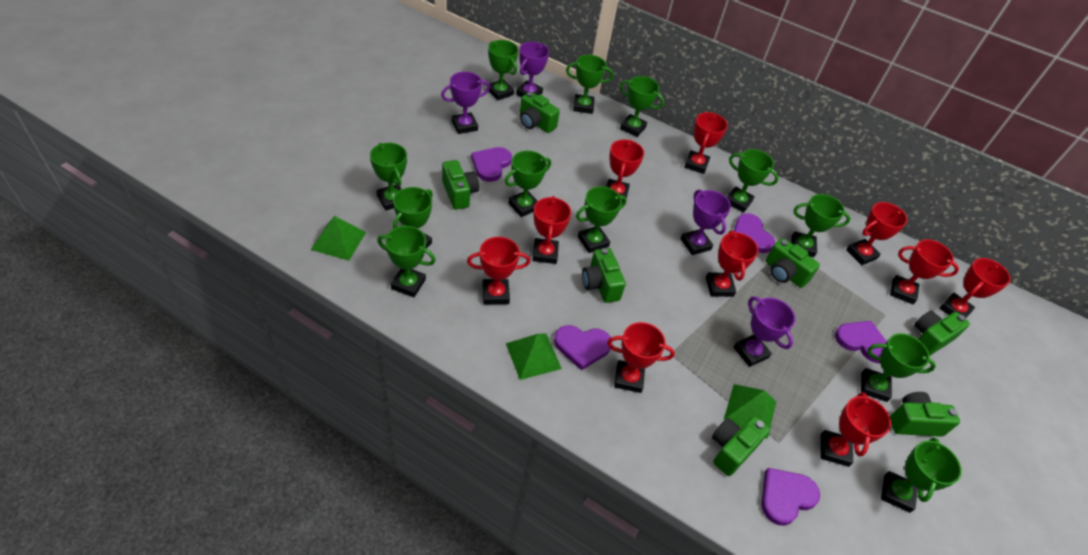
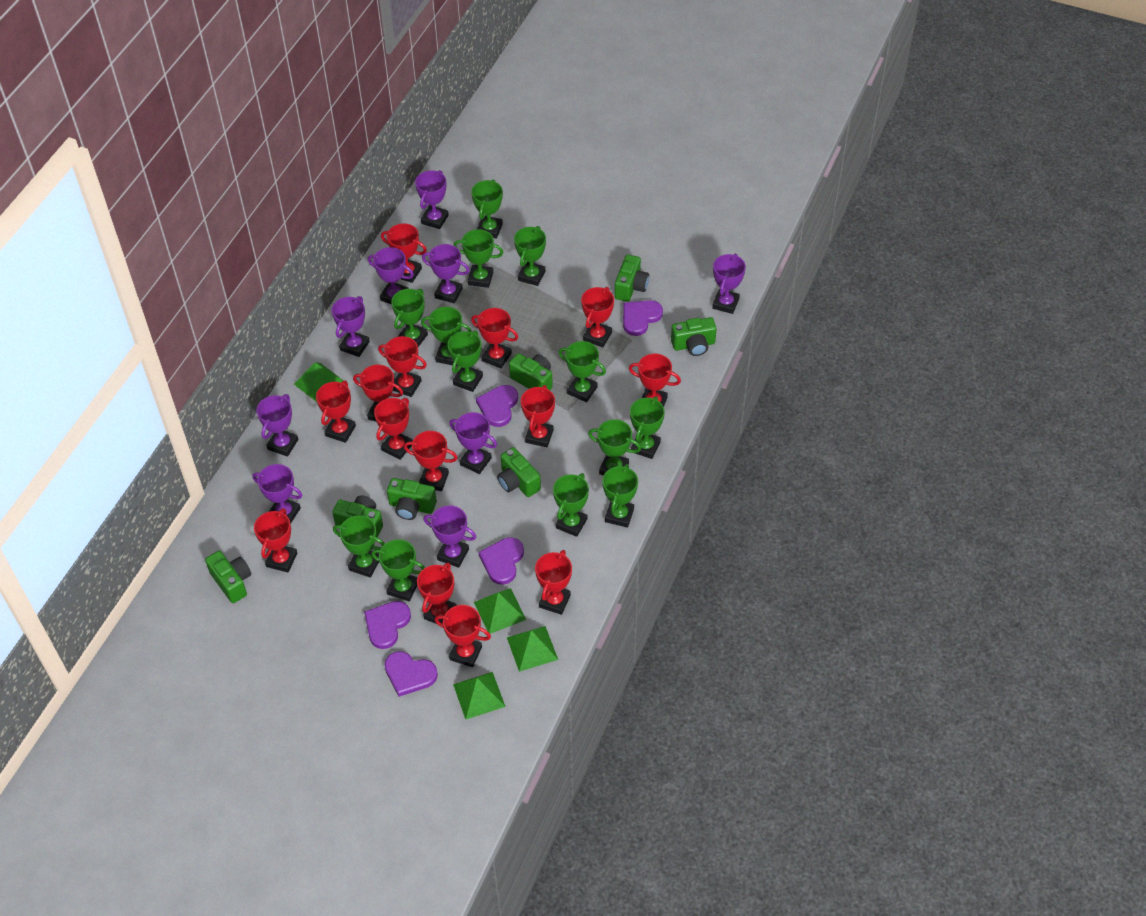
green pyramid: 3 -> 4
green trophy: 12 -> 13
purple trophy: 4 -> 9
red trophy: 10 -> 14

